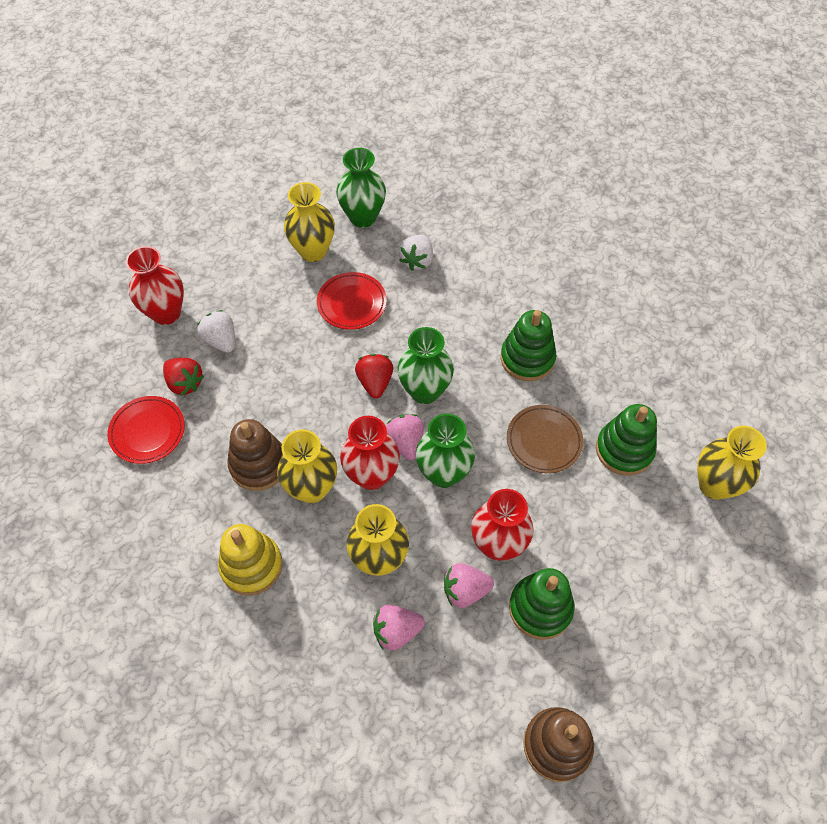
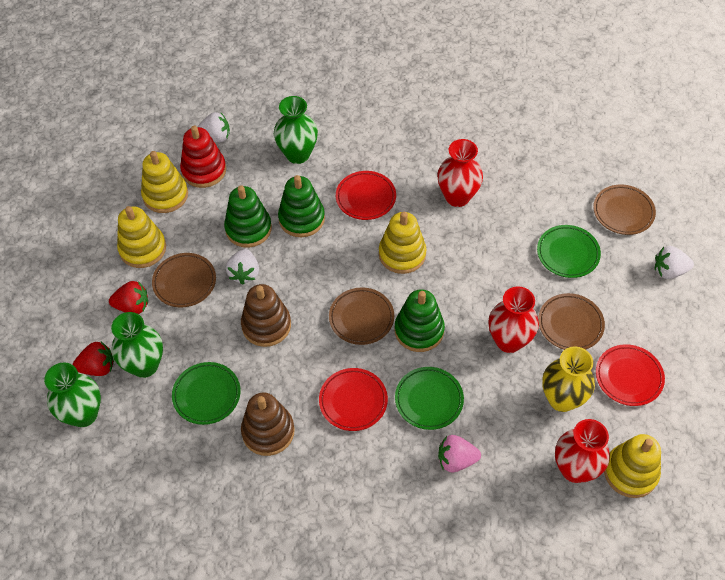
brown plate: 1 -> 4
green plate: 0 -> 3
pink strawberry: 3 -> 1
red plate: 2 -> 3
red stacking toy: 0 -> 1
white strawberry: 2 -> 3
yellow stacking toy: 1 -> 4
yellow vase: 4 -> 1

